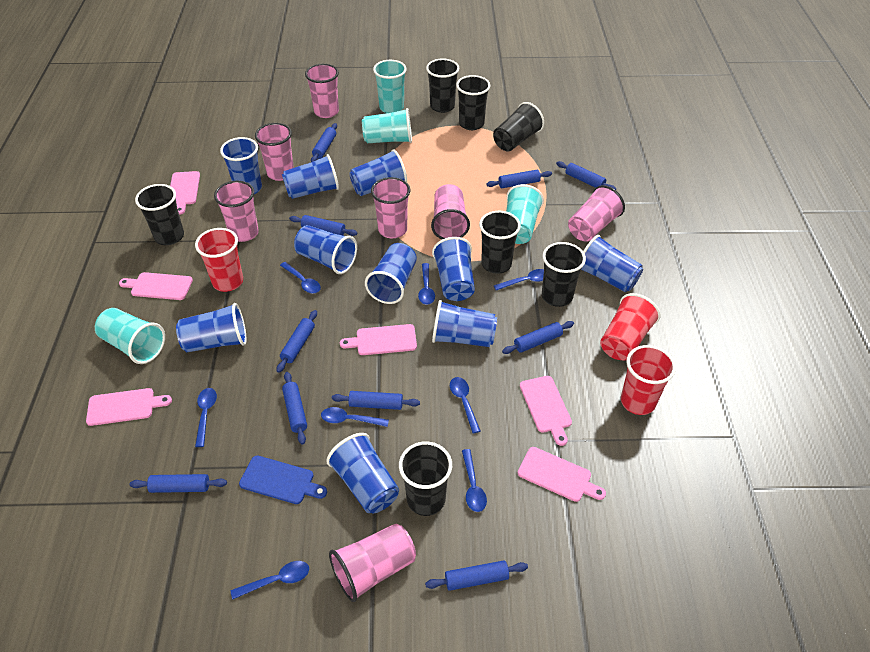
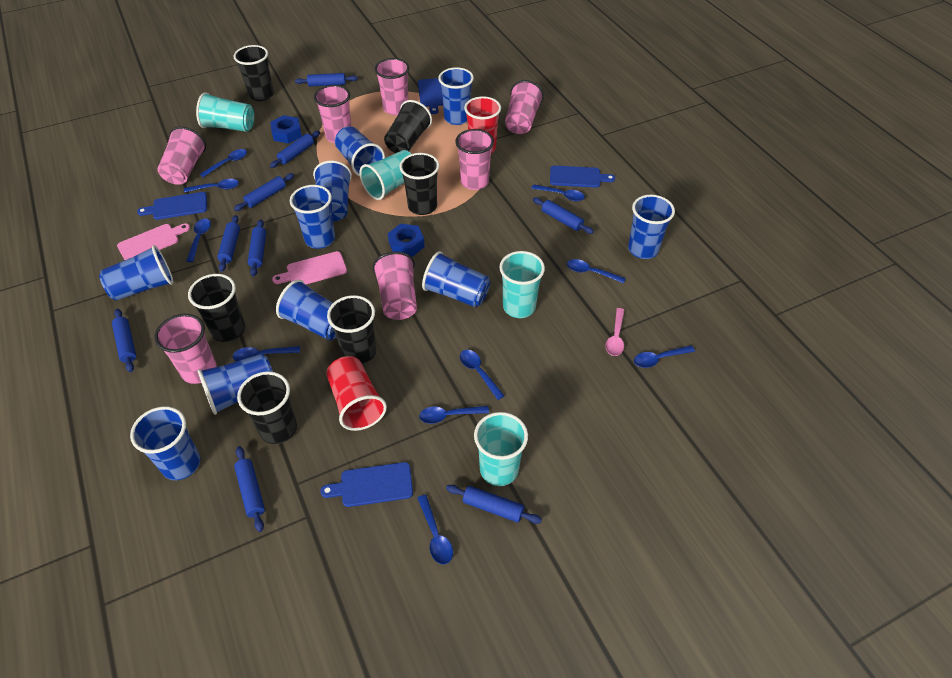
black cup: 7 -> 6
blue cutting board: 1 -> 4
blue nut: 0 -> 2
blue rolling pin: 10 -> 9
blue spoon: 8 -> 10
pink cutting board: 6 -> 2
pink spoon: 0 -> 1
red cup: 3 -> 2

